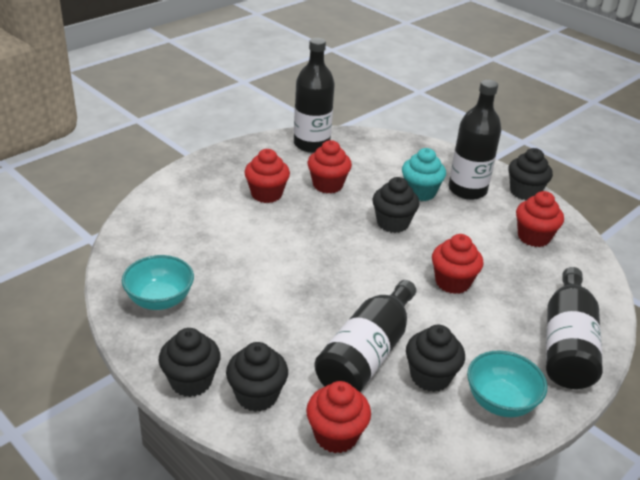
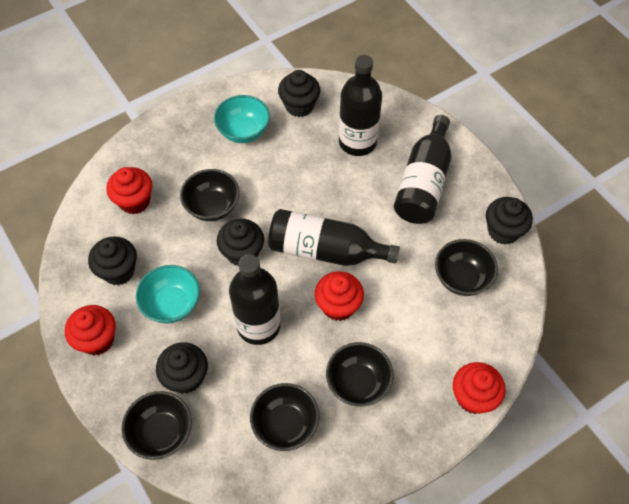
black bowl: 0 -> 5
red cupcake: 5 -> 4
turquoise cupcake: 1 -> 0

